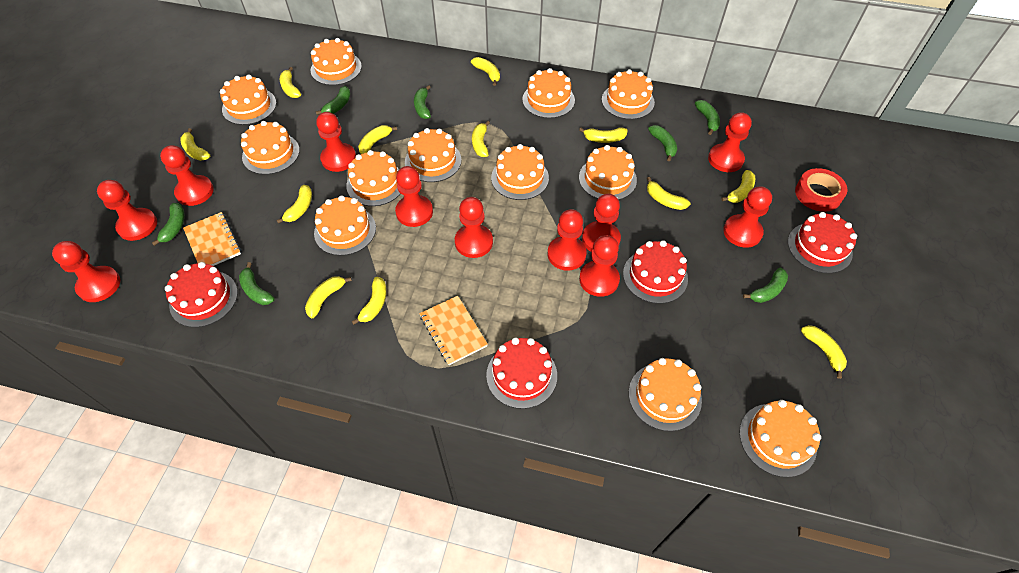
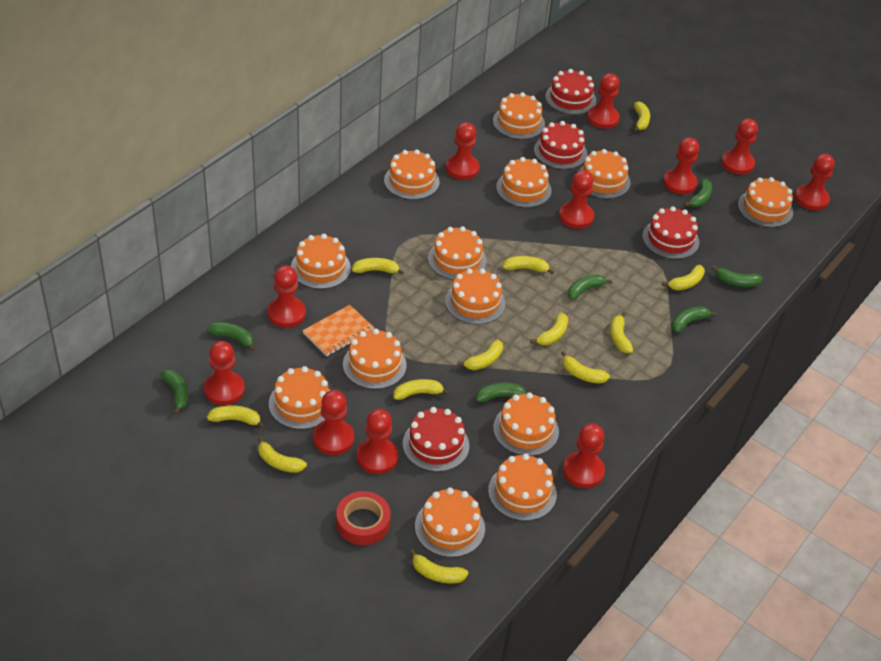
orange cake: 12 -> 13
orange notebook: 2 -> 1

